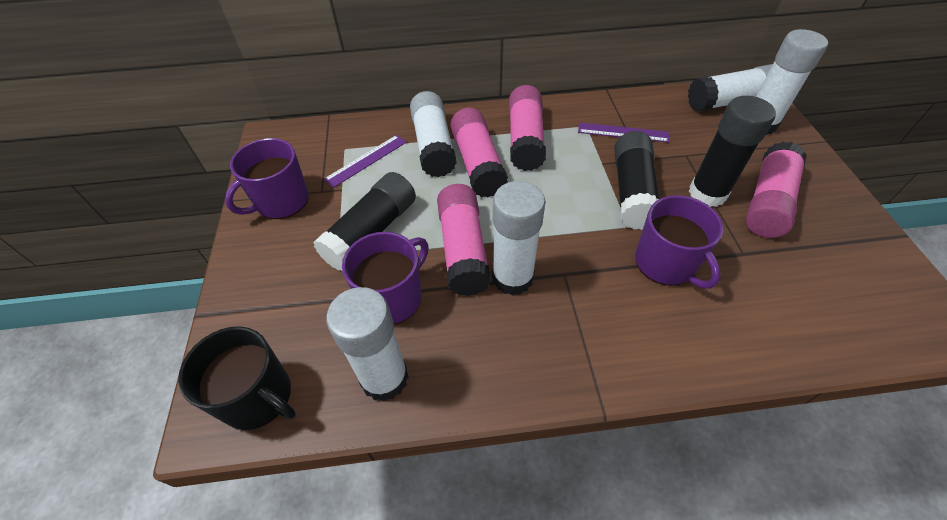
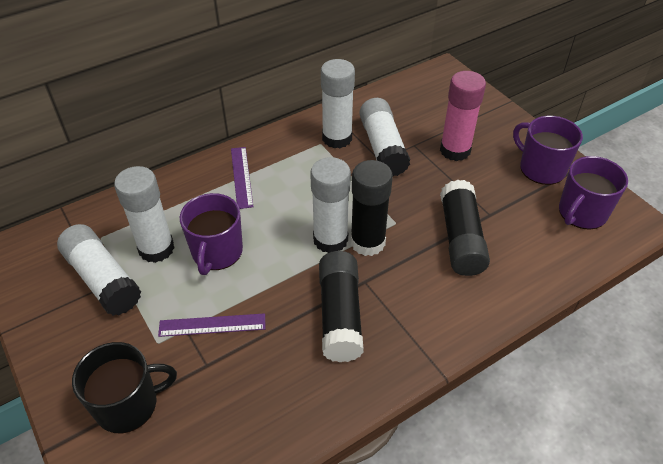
pink glue stick: 4 -> 1

